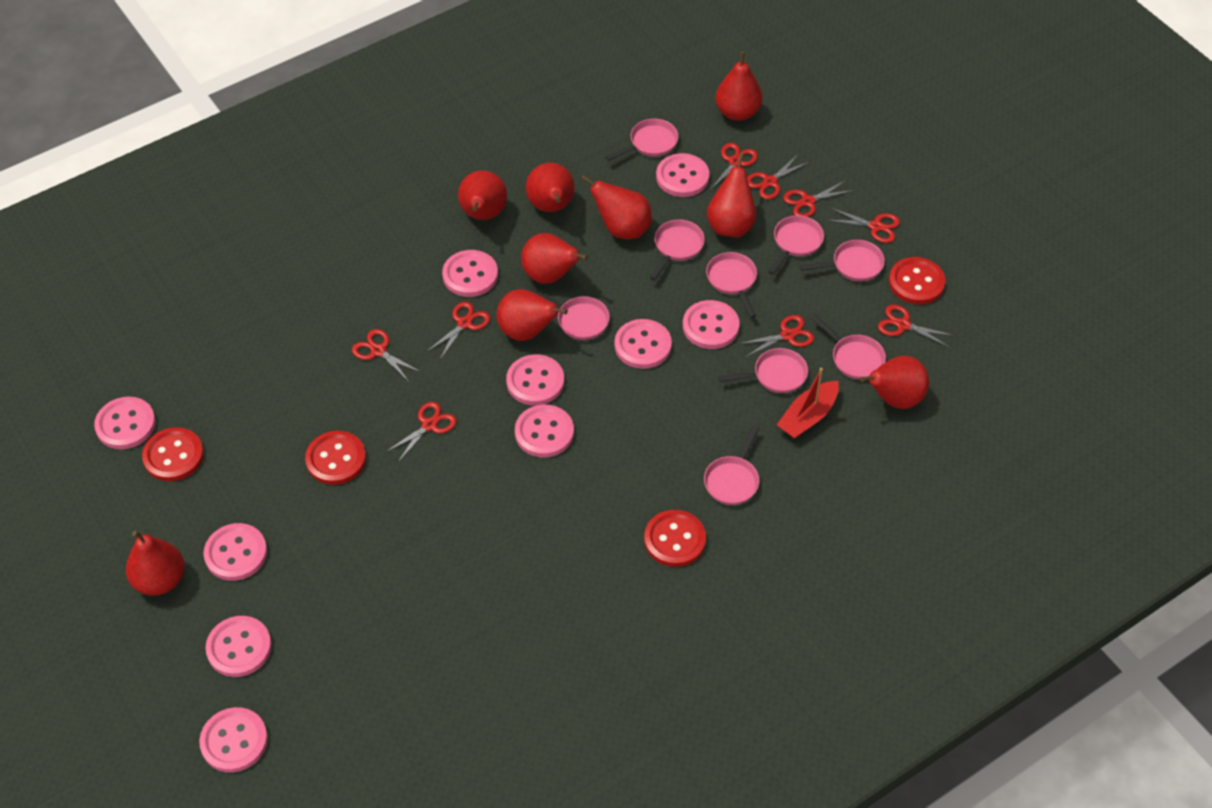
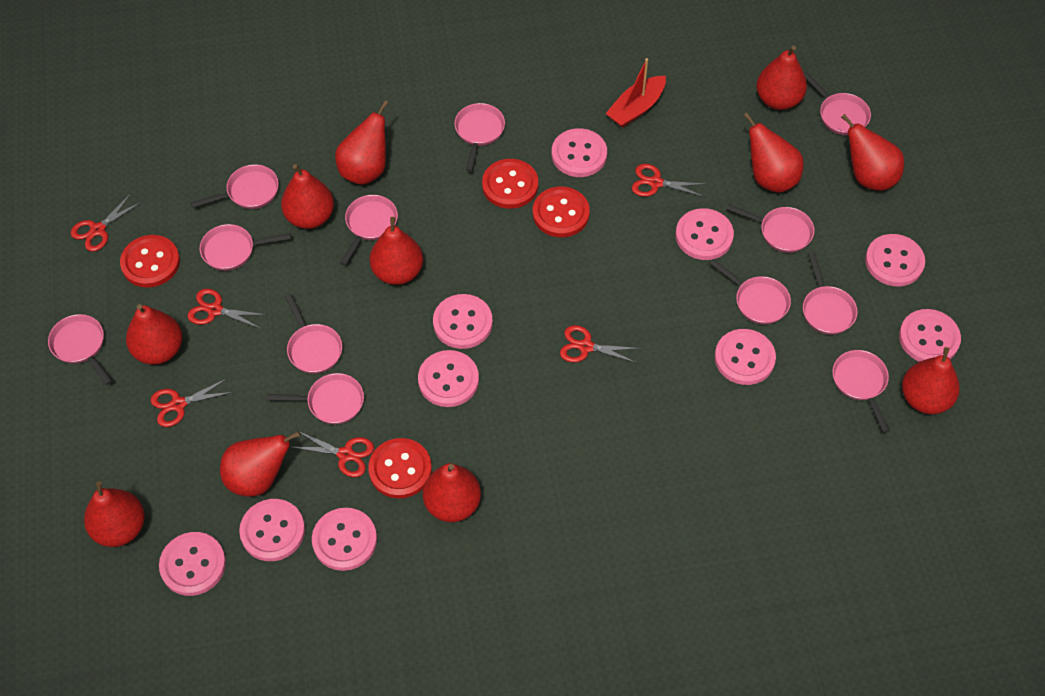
pink pan: 9 -> 12
red pear: 9 -> 11
red scissors: 9 -> 6

